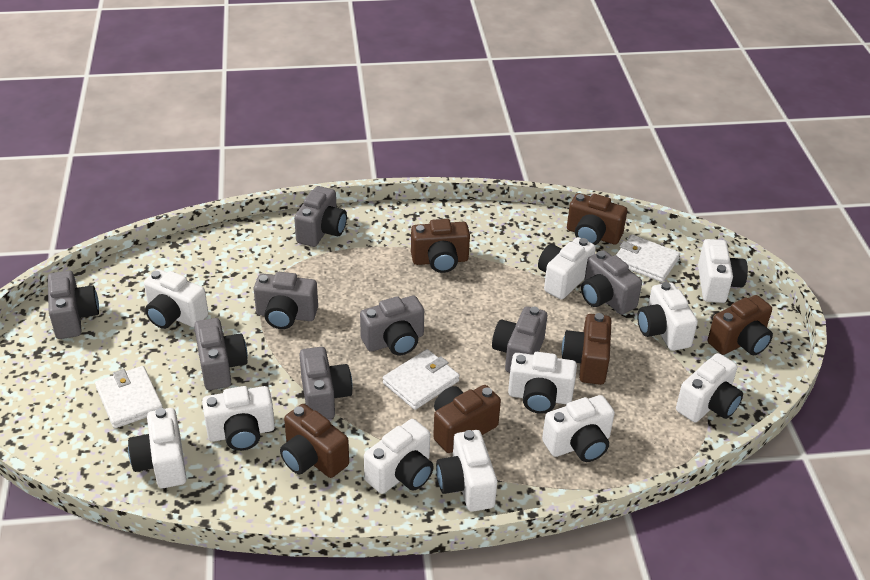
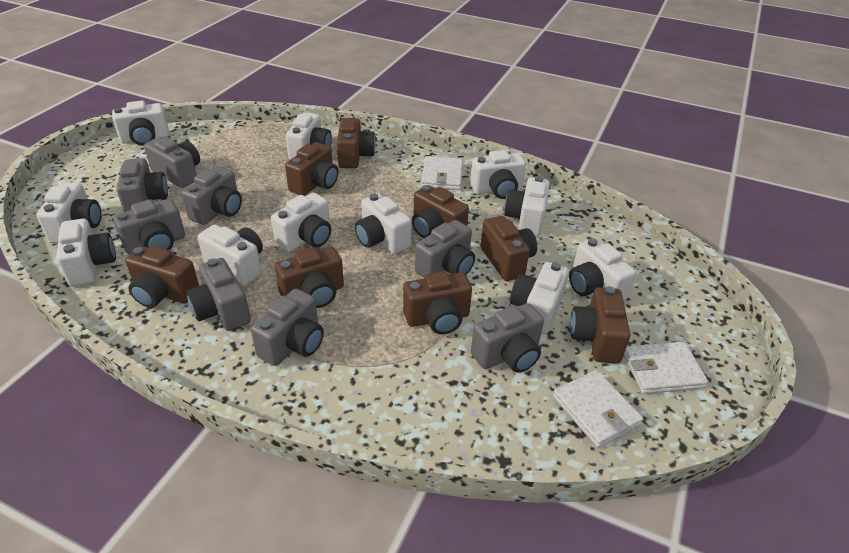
brown camera: 6 -> 8

